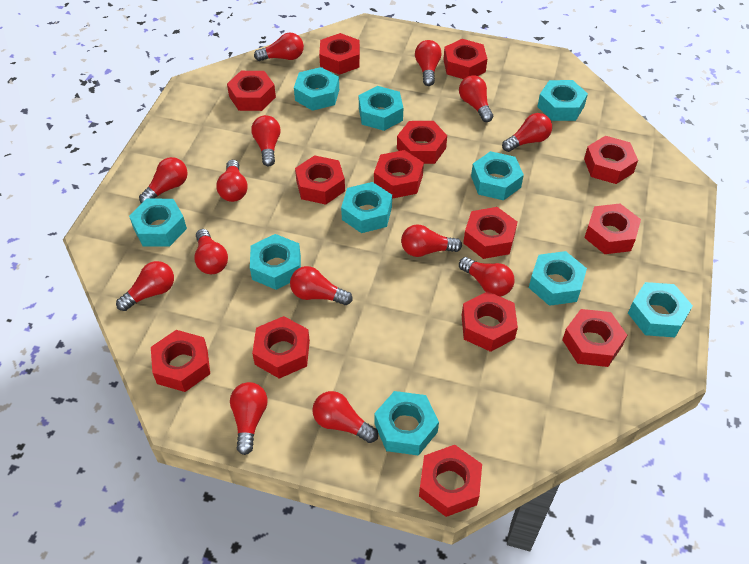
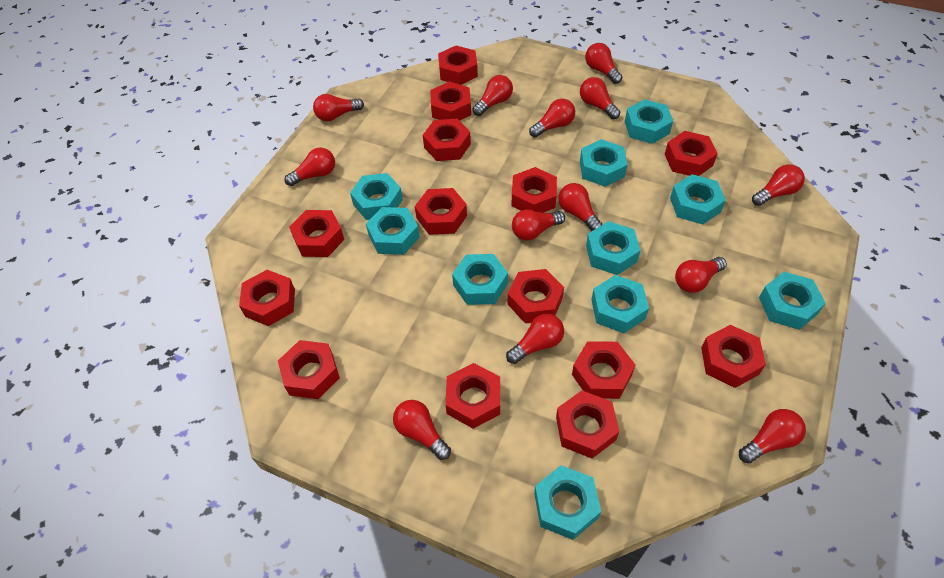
red light bulb: 14 -> 13

